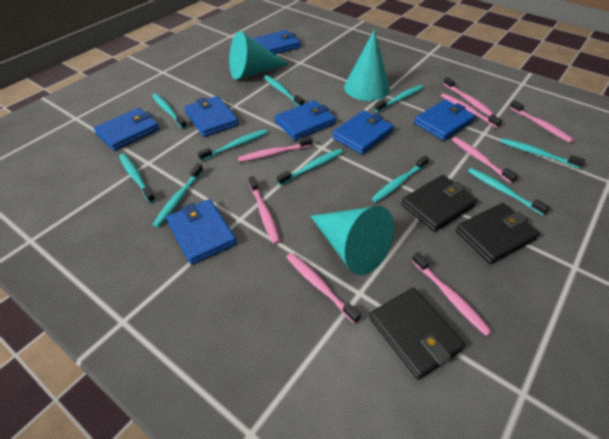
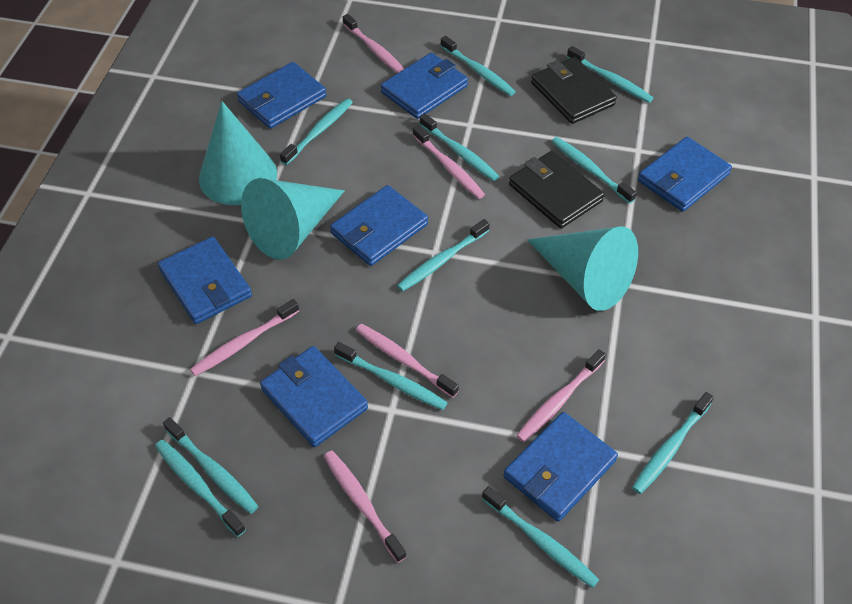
black wallet: 3 -> 2
pink toothbrush: 8 -> 6
turquoise toothbrush: 10 -> 11

